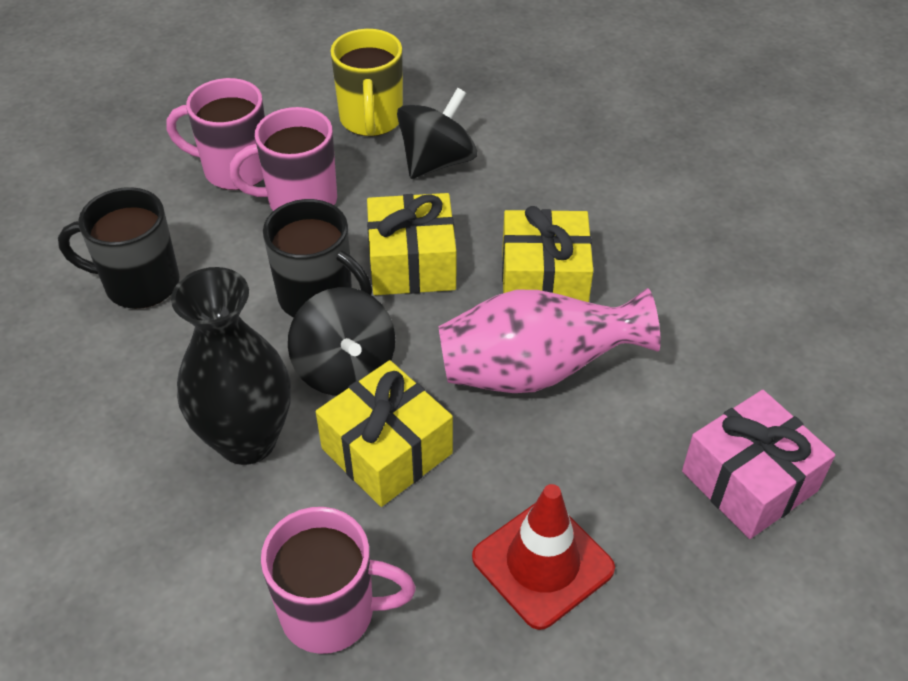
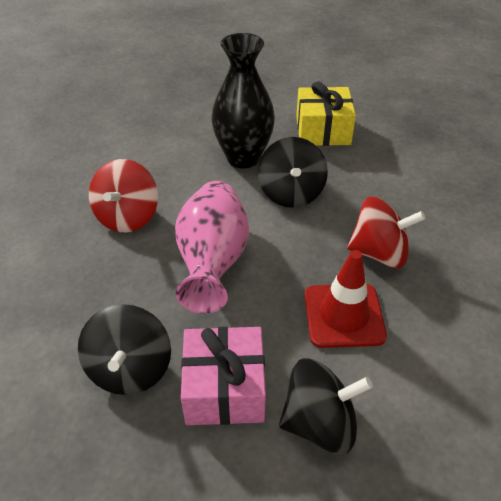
black mug: 2 -> 0
black spinning top: 2 -> 3
pink mug: 3 -> 0
red spinning top: 0 -> 2
yellow gift: 3 -> 1
yellow mug: 1 -> 0

